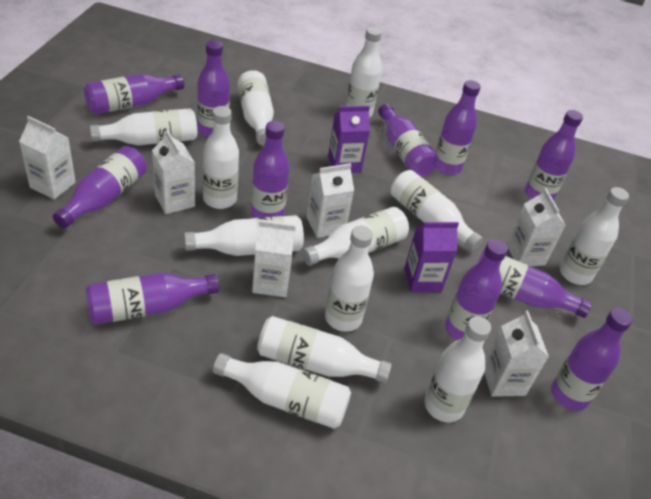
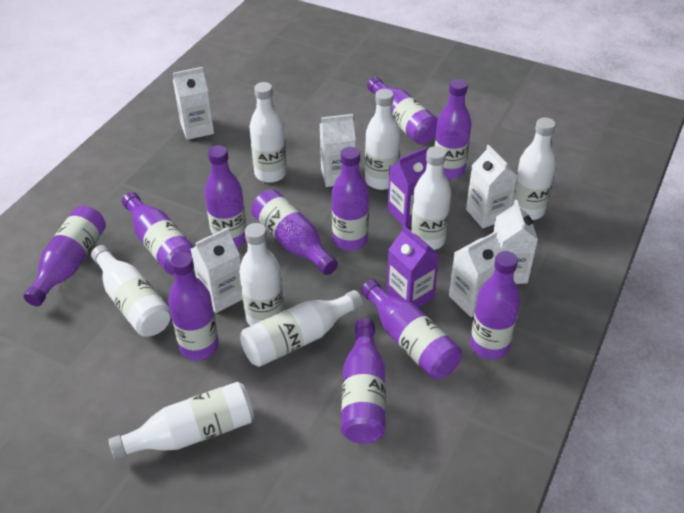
white bottle: 12 -> 8

